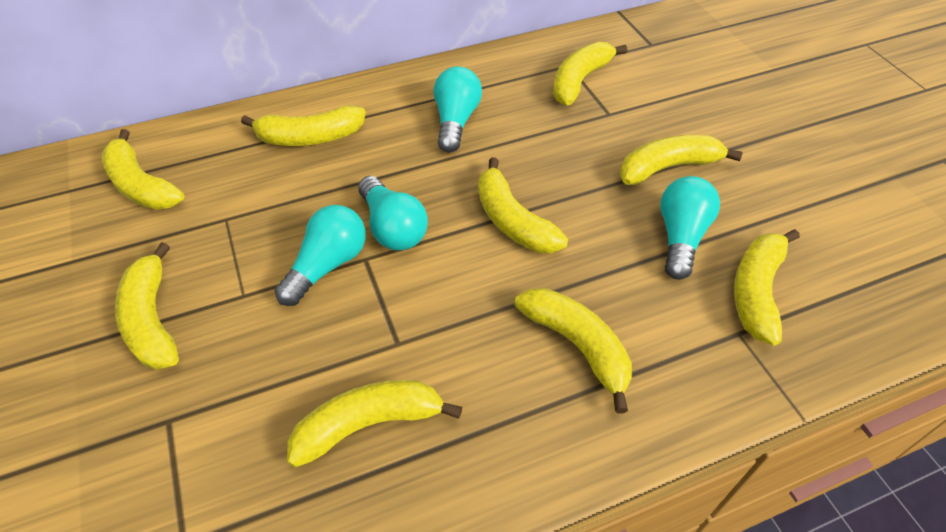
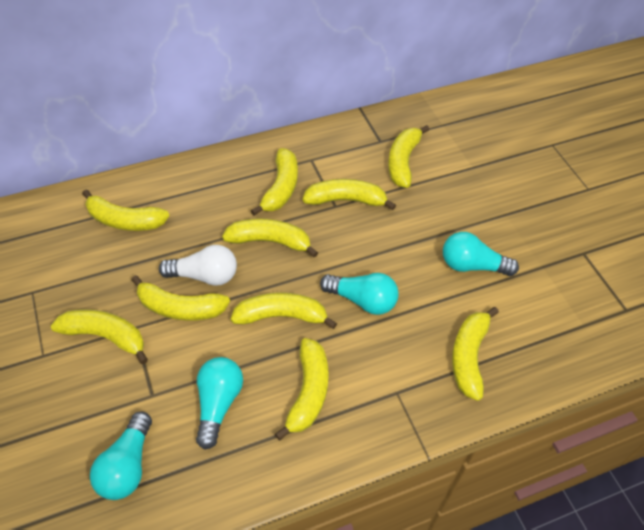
white light bulb: 0 -> 1
yellow banana: 9 -> 10

